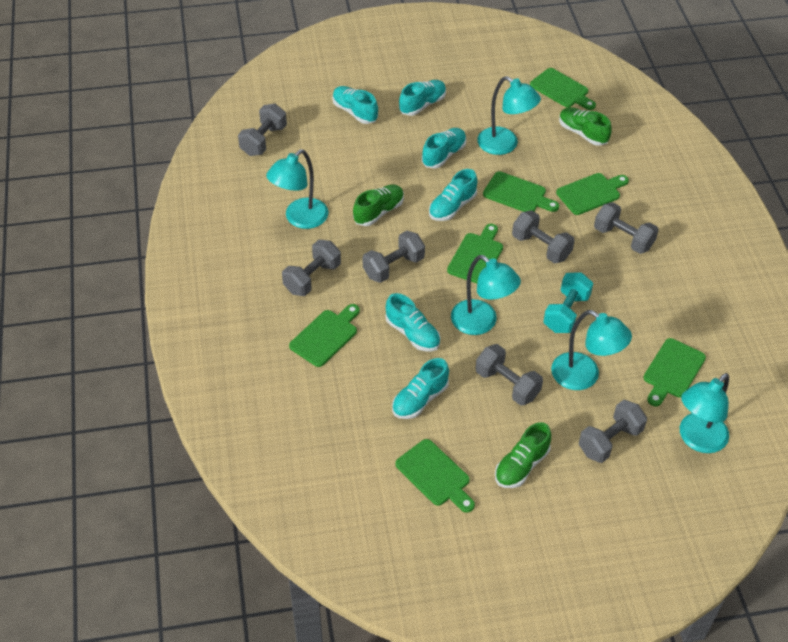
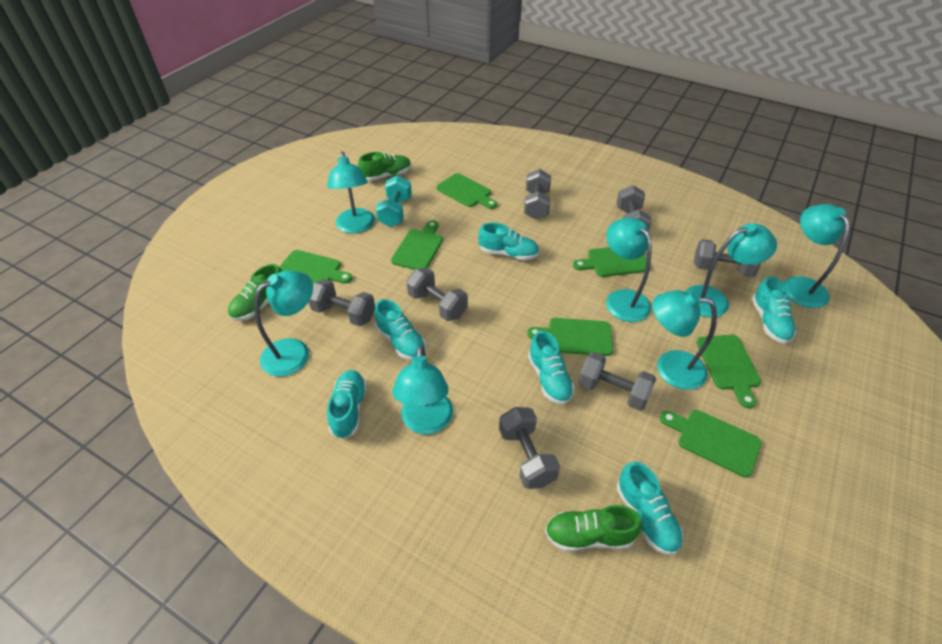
turquoise lamp: 5 -> 7

